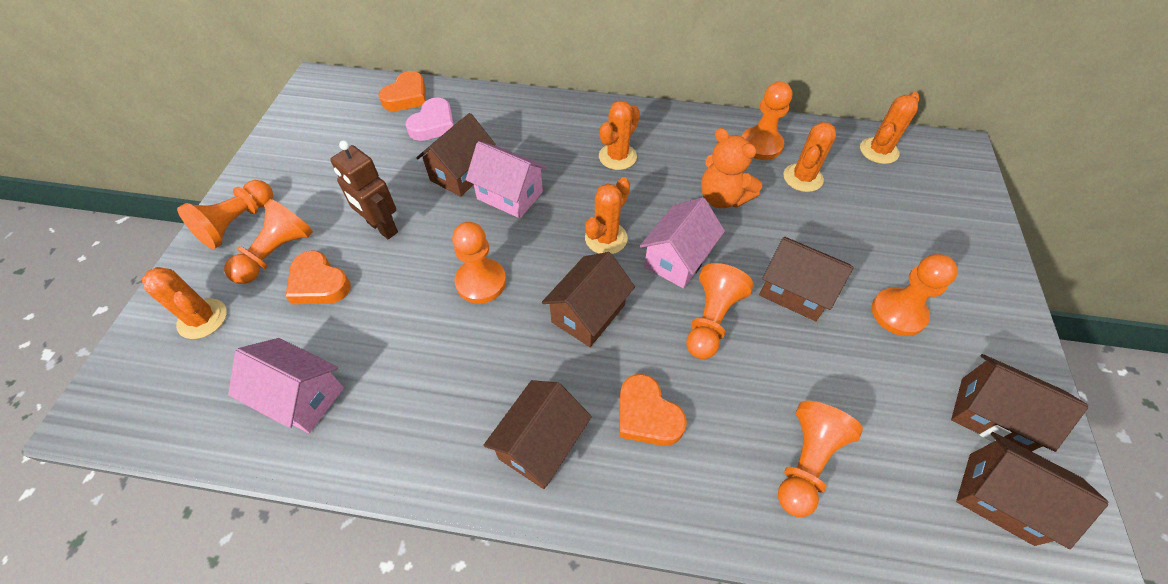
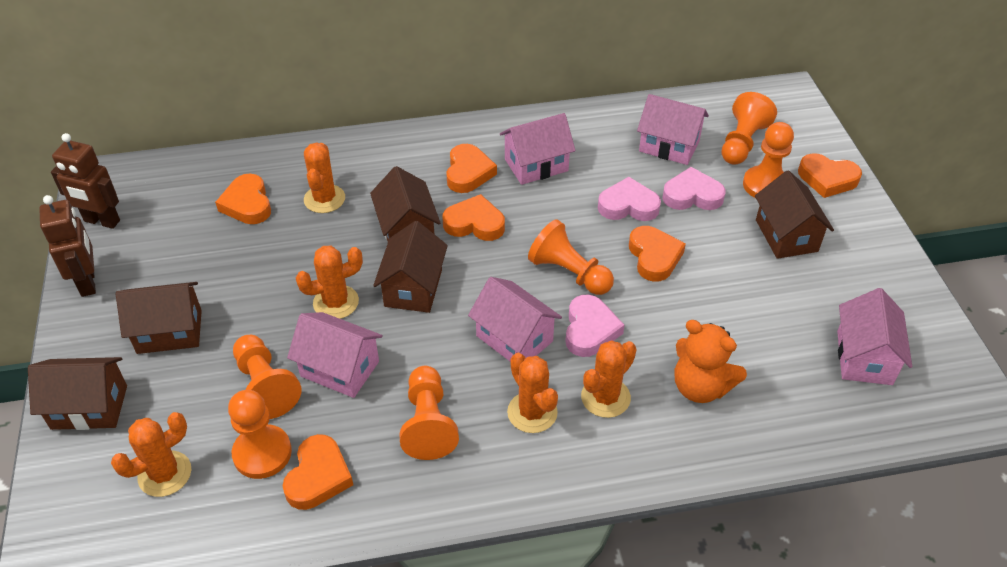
brown house: 6 -> 5
brown robot: 1 -> 2
orange heart: 3 -> 6
orange pawn: 7 -> 6
pink heart: 1 -> 3
pink house: 3 -> 5

